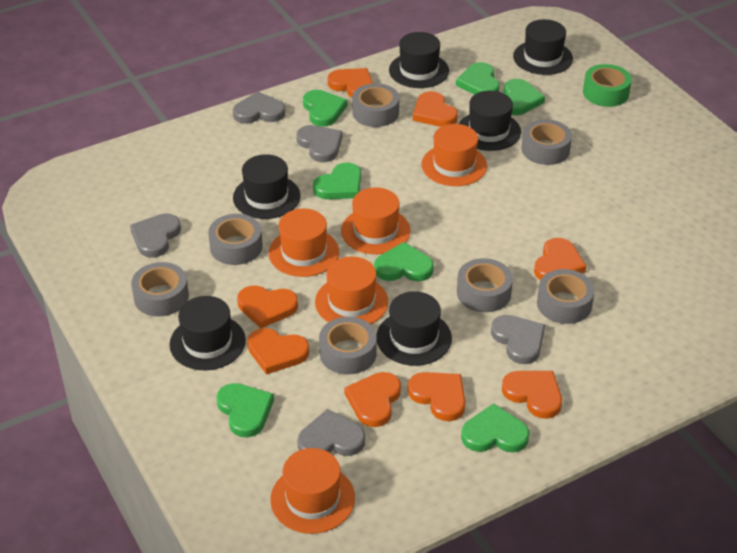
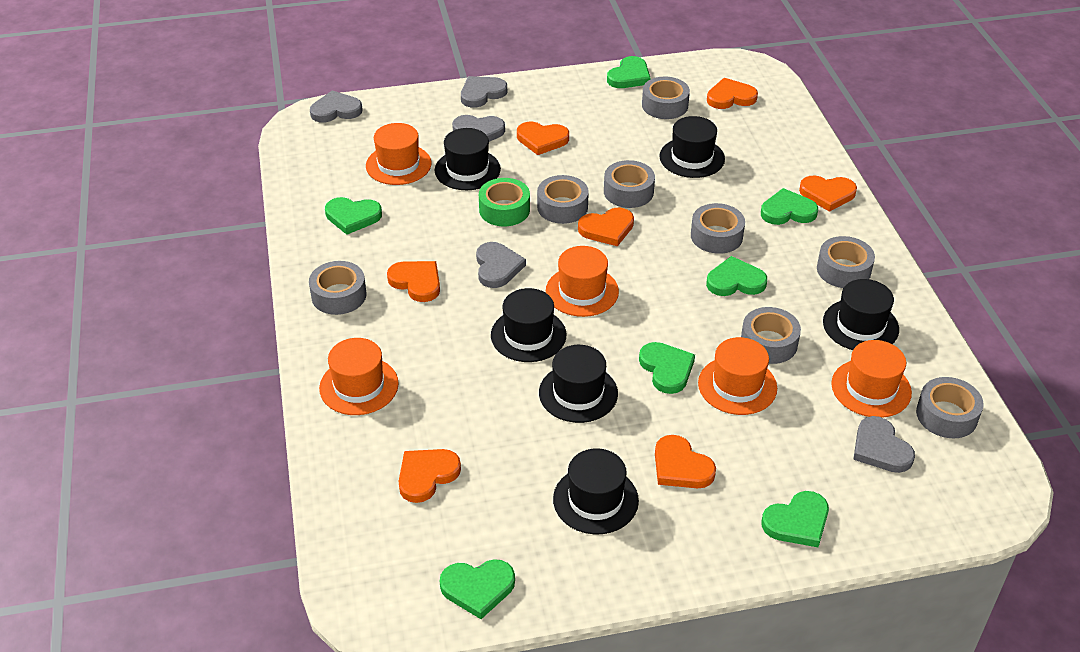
grey tape: 7 -> 8
orange heart: 8 -> 7

